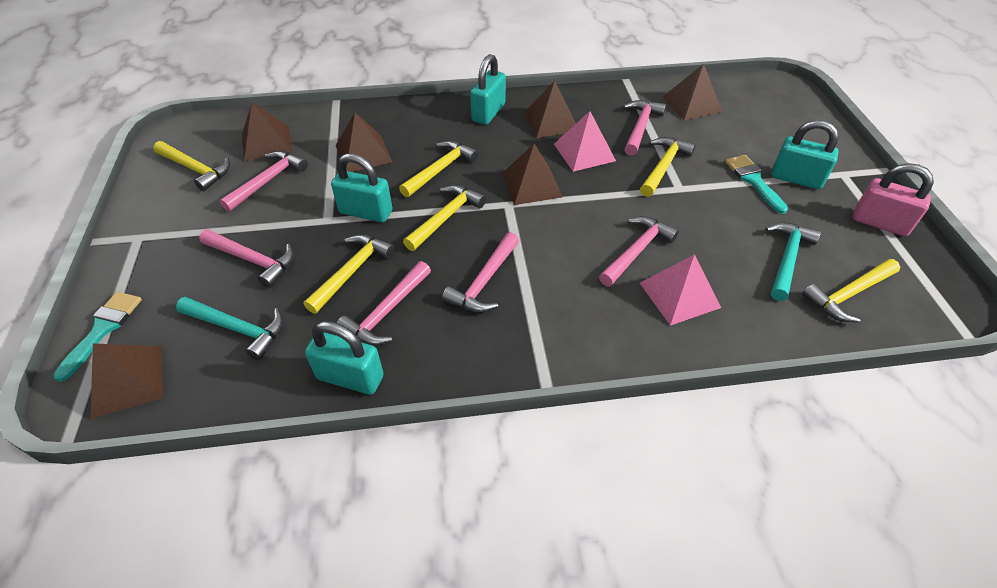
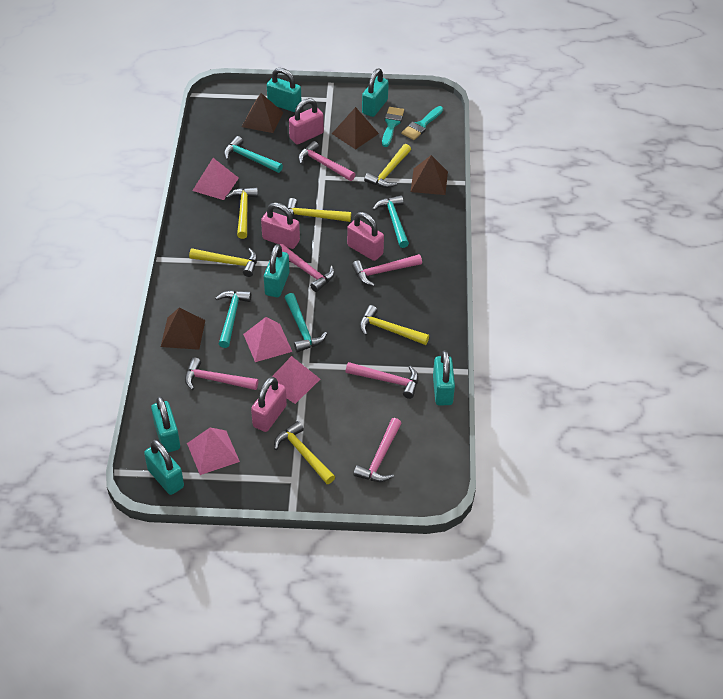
brown pyramid: 6 -> 4
pink padlock: 1 -> 4
pink pyramid: 2 -> 4
turquoise hammer: 2 -> 4
turquoise padlock: 4 -> 6

